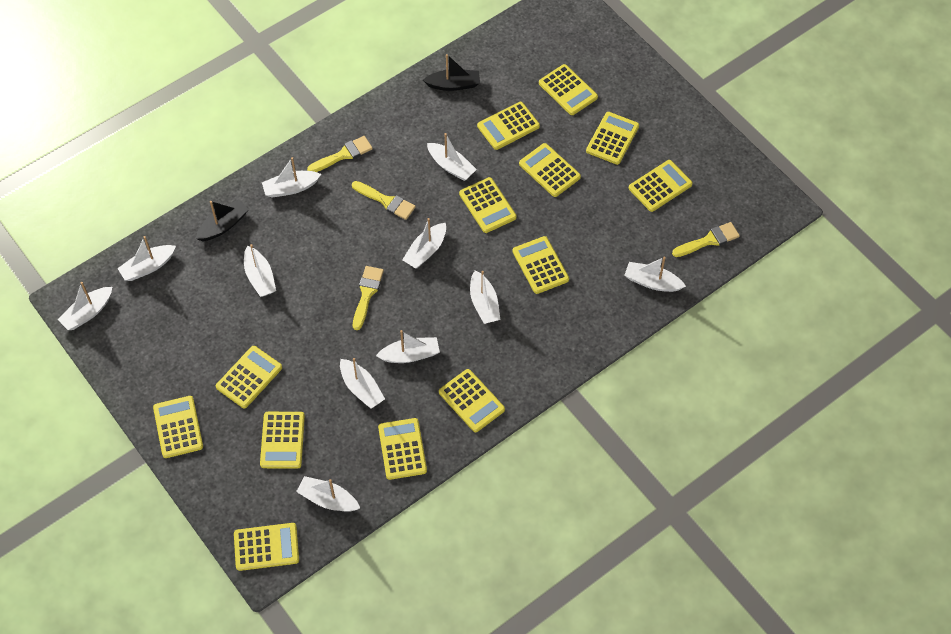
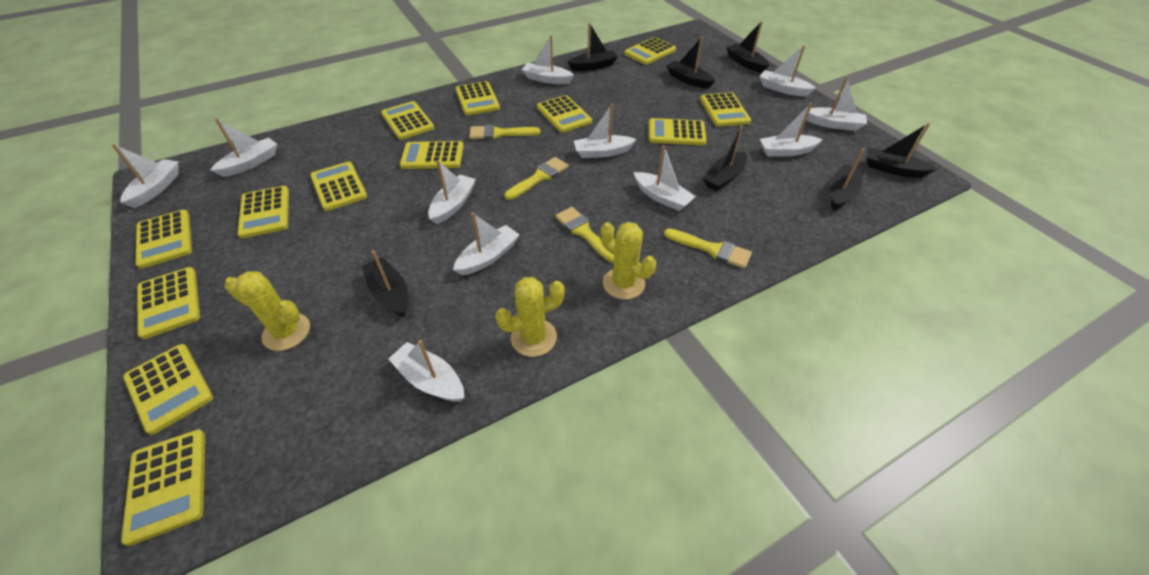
black boat: 2 -> 7
yellow cactus: 0 -> 3

